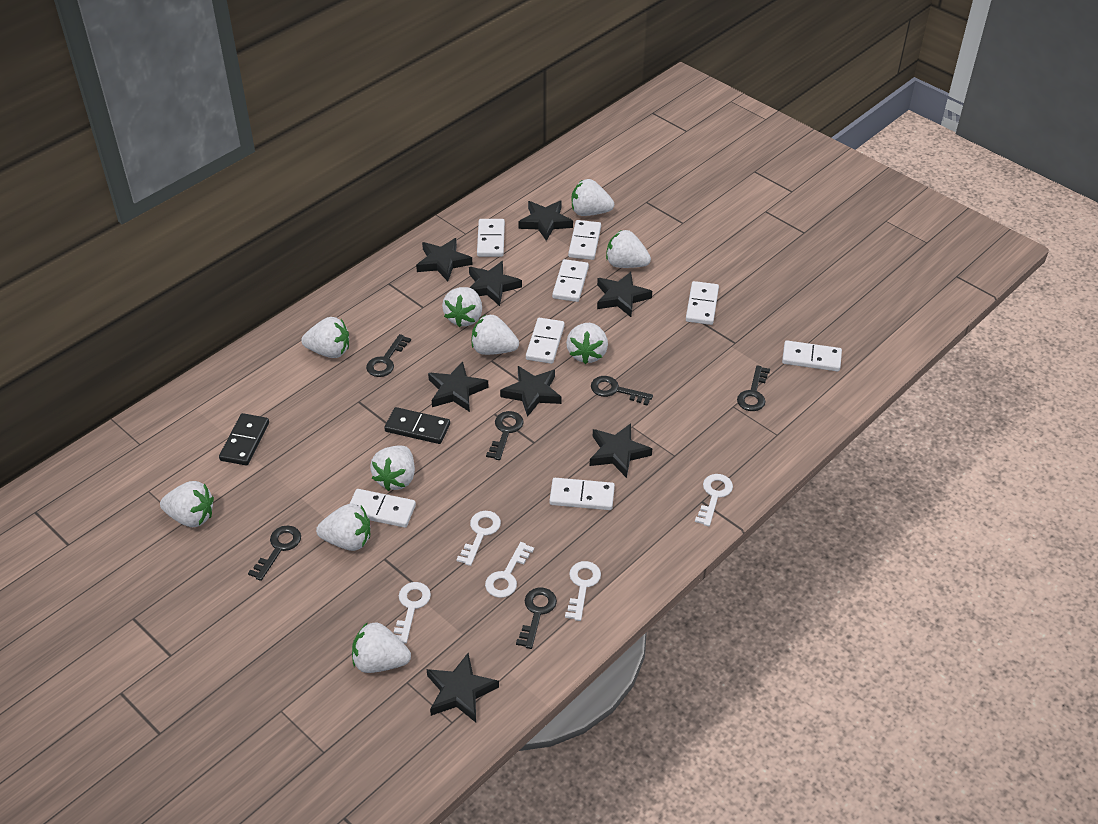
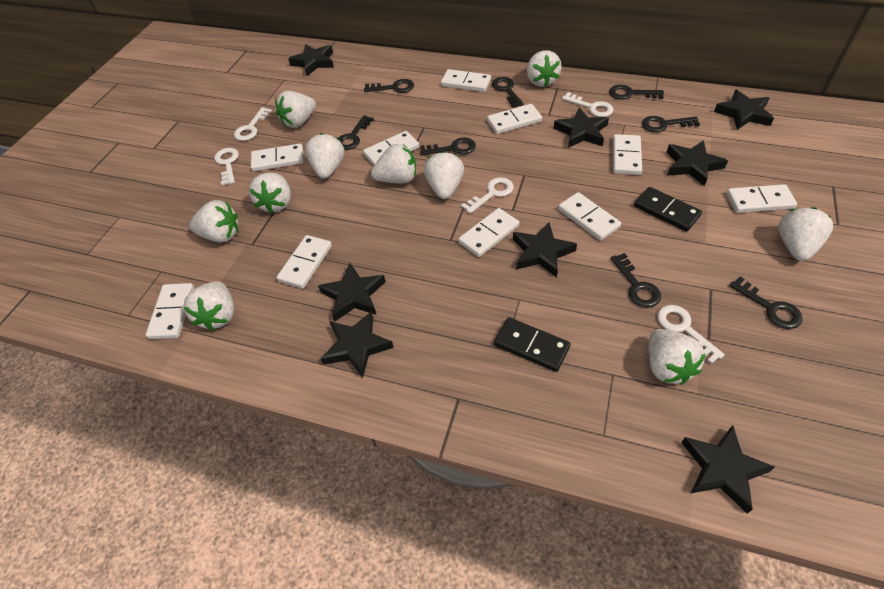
black key: 6 -> 8
white domino: 8 -> 10

